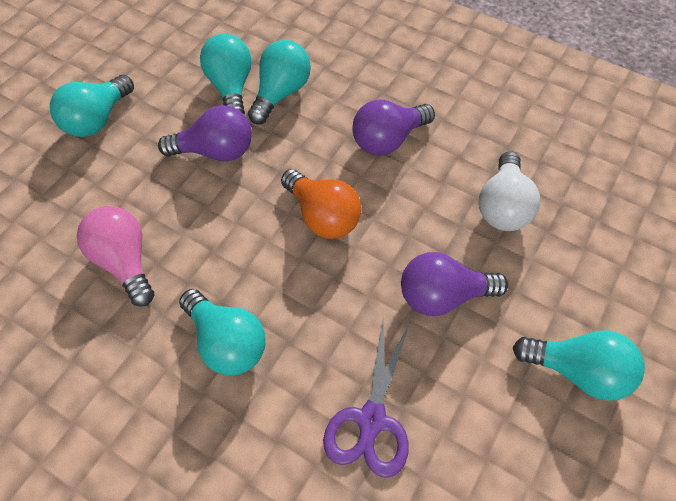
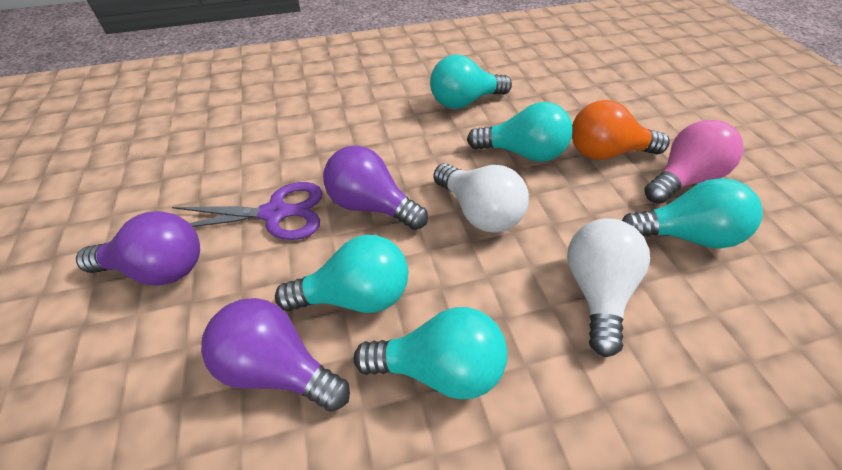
white light bulb: 1 -> 2

